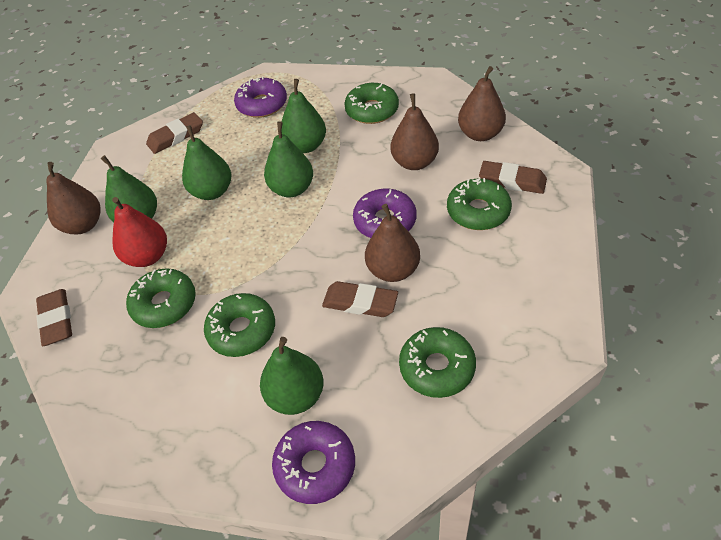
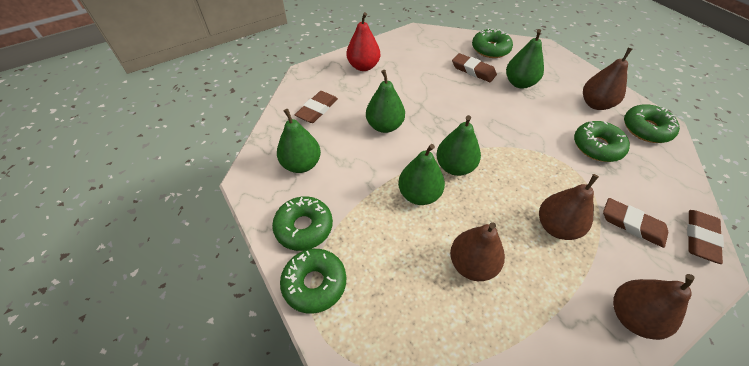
purple donut: 3 -> 0

